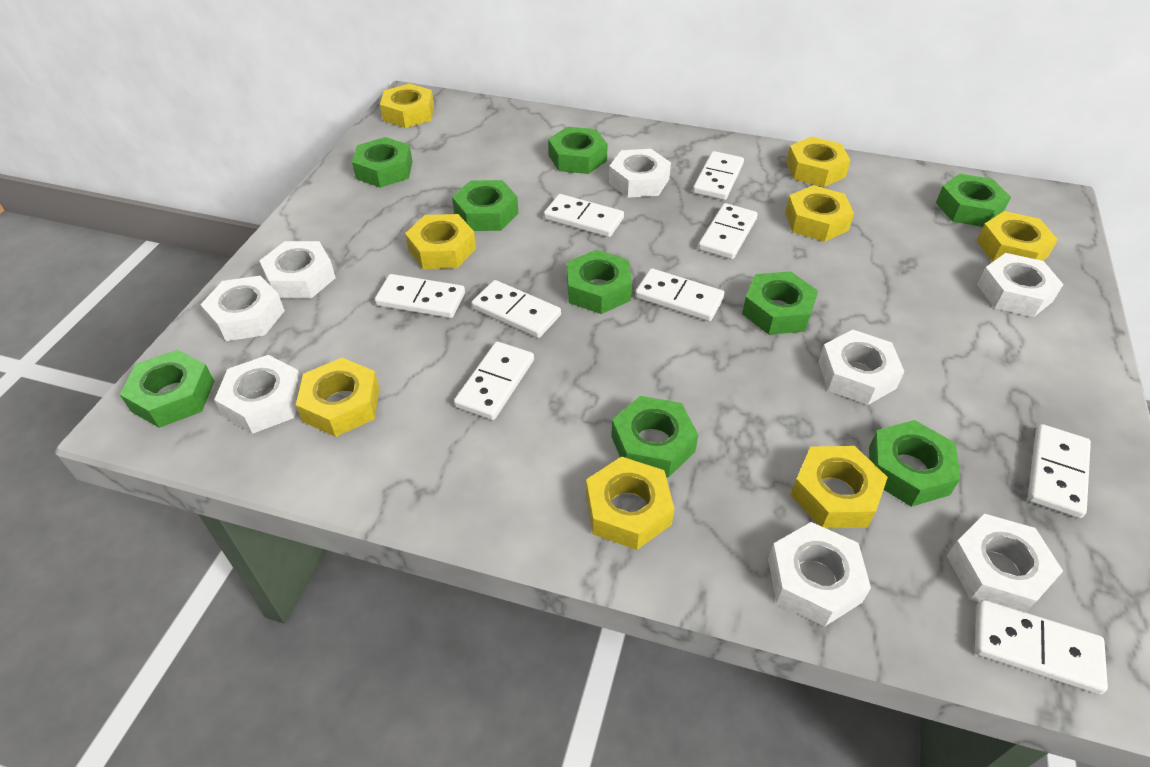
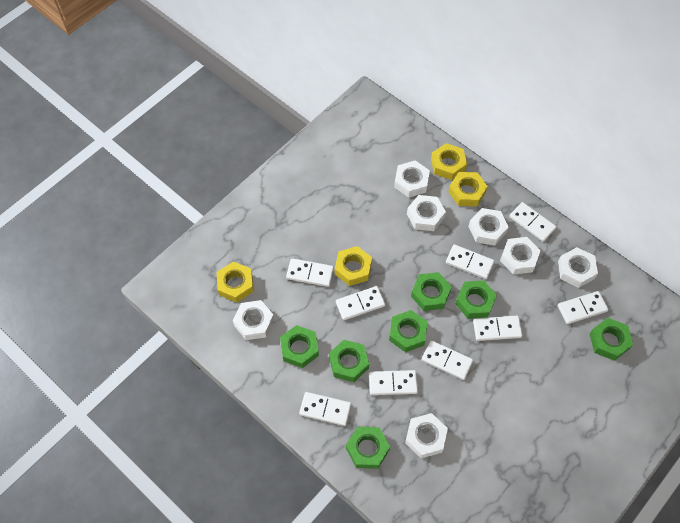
green nut: 9 -> 7
white nut: 8 -> 7
yellow nut: 8 -> 4

